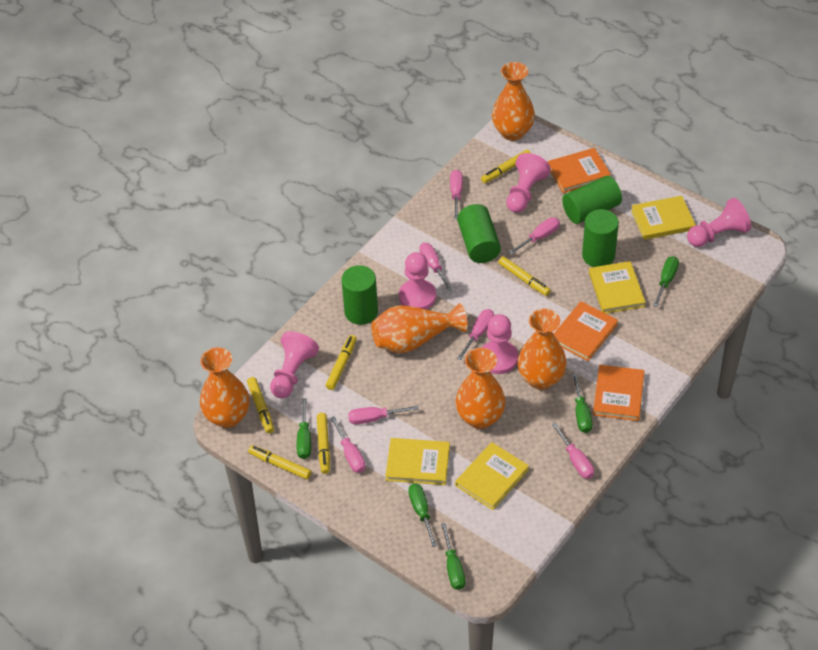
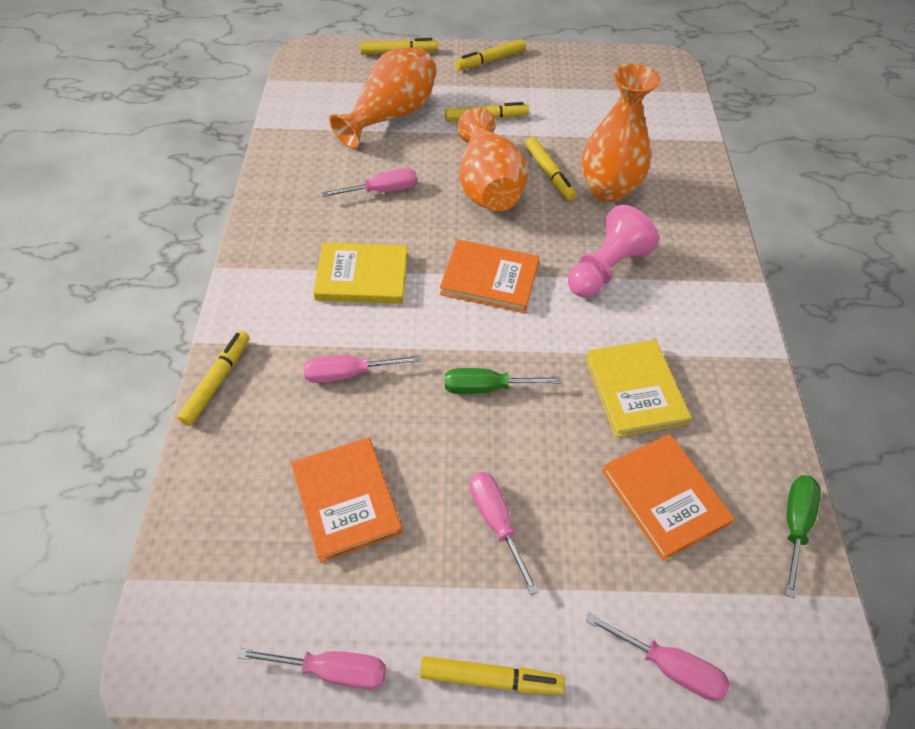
green cylinder: 4 -> 0
green screwdriver: 5 -> 2
orange vase: 5 -> 3
pink pawn: 5 -> 1
pink screwdriver: 7 -> 5
yellow book: 4 -> 2

